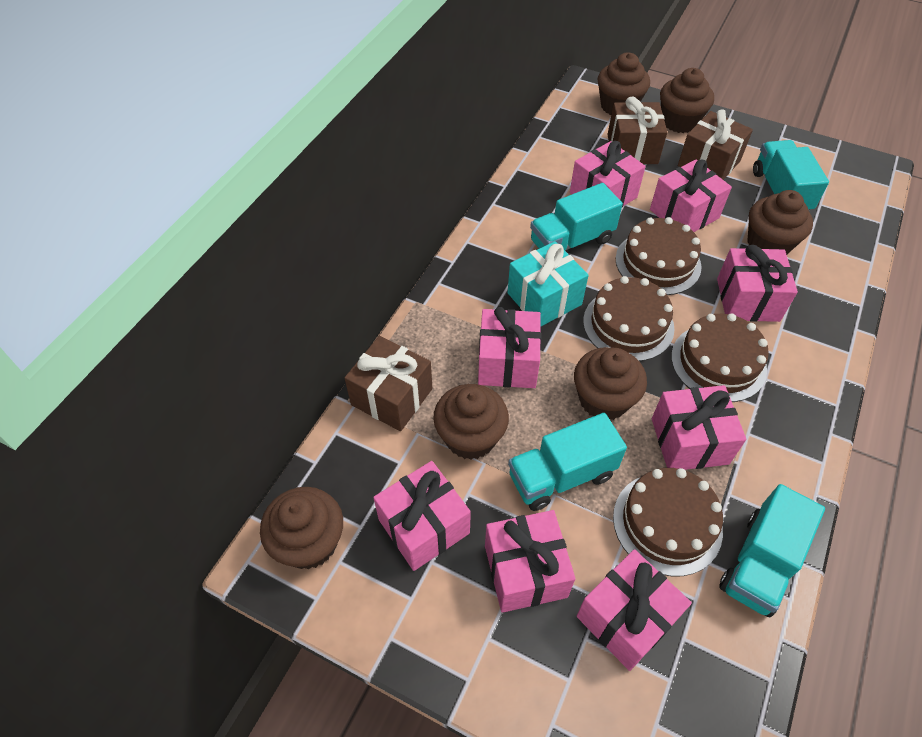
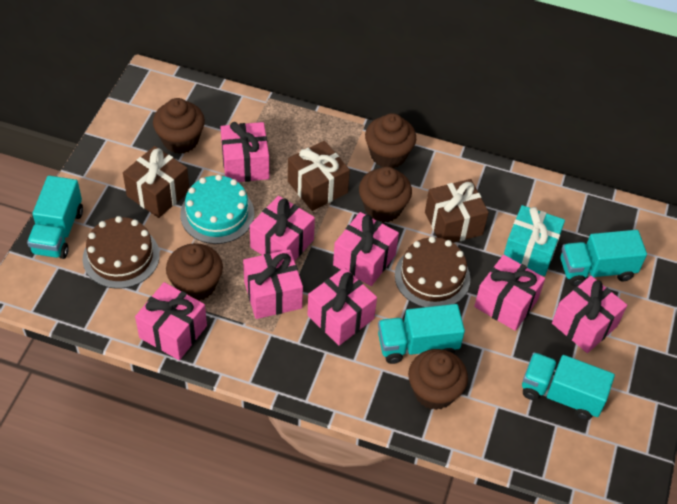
brown cake: 4 -> 2
brown cupcake: 6 -> 5
turquoise cake: 0 -> 1

